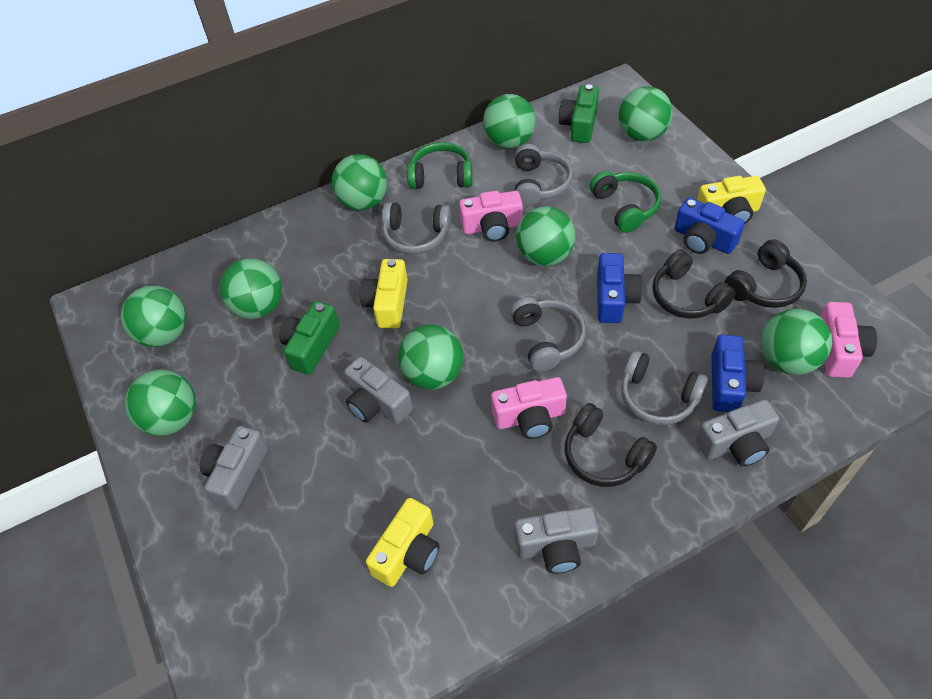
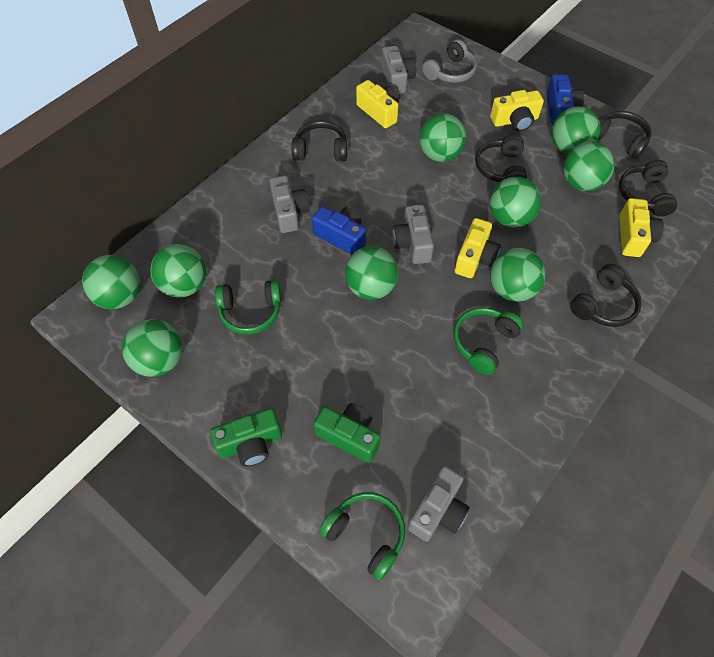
black headphones: 3 -> 5
blue camera: 3 -> 2
green headphones: 2 -> 3
grey headphones: 4 -> 1
pink camera: 3 -> 0
yellow camera: 3 -> 4

